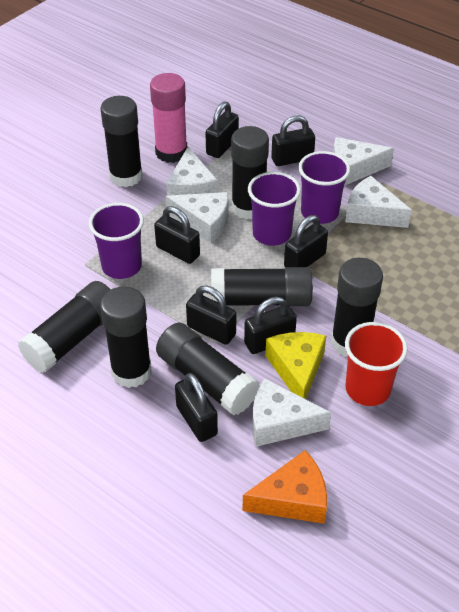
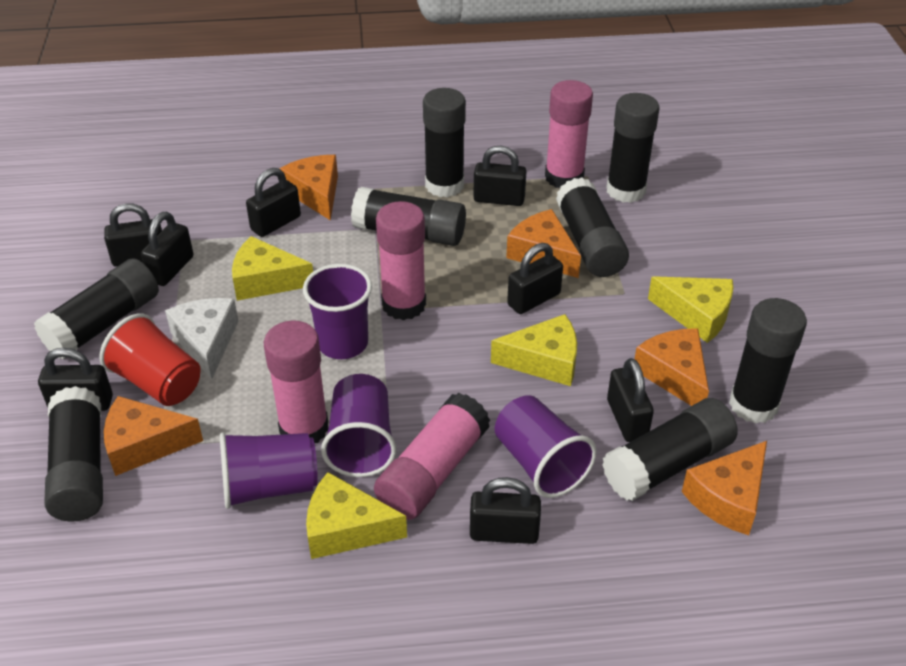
black glue stick: 7 -> 8
black padlock: 7 -> 8
orange cheese: 1 -> 5
pink glue stick: 1 -> 4
purple cup: 3 -> 4
white cheese: 5 -> 1
yellow cheese: 1 -> 4

